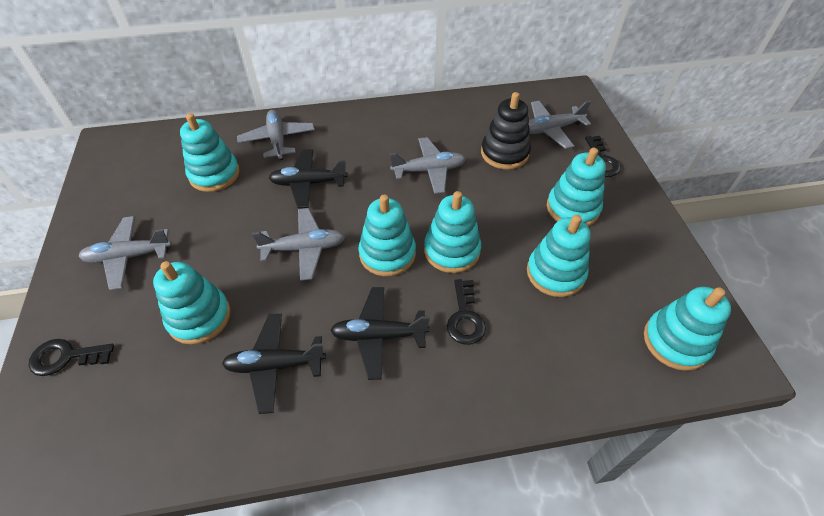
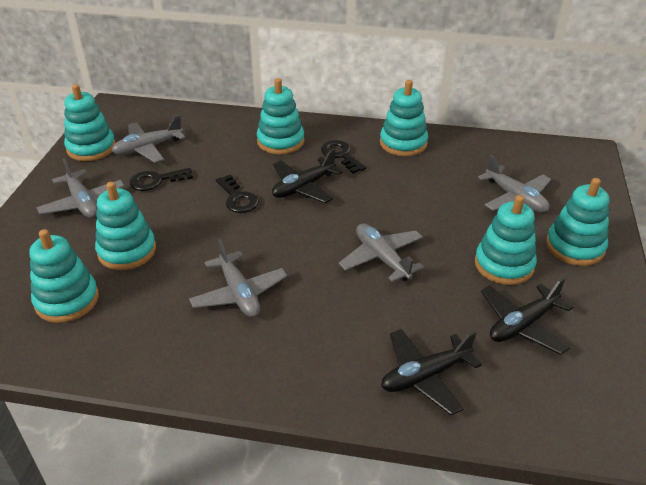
black stacking toy: 1 -> 0

